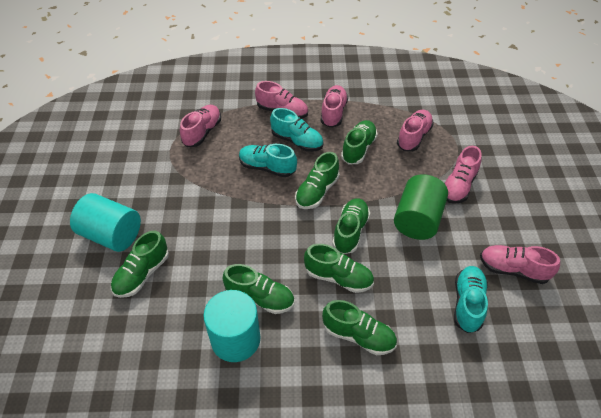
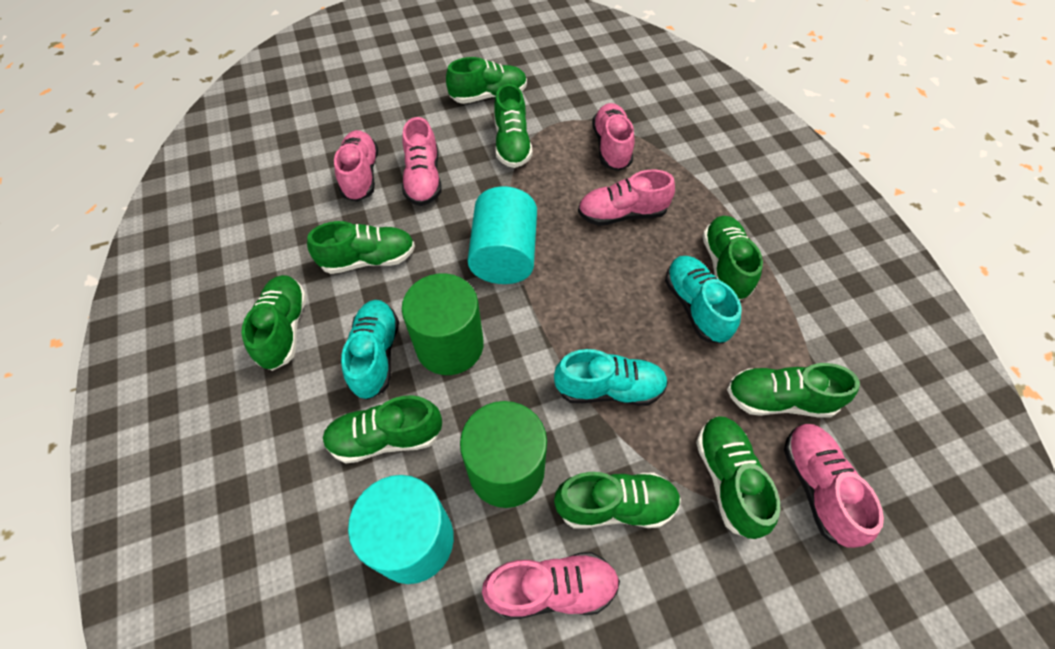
green cylinder: 1 -> 2
green shoe: 7 -> 9

